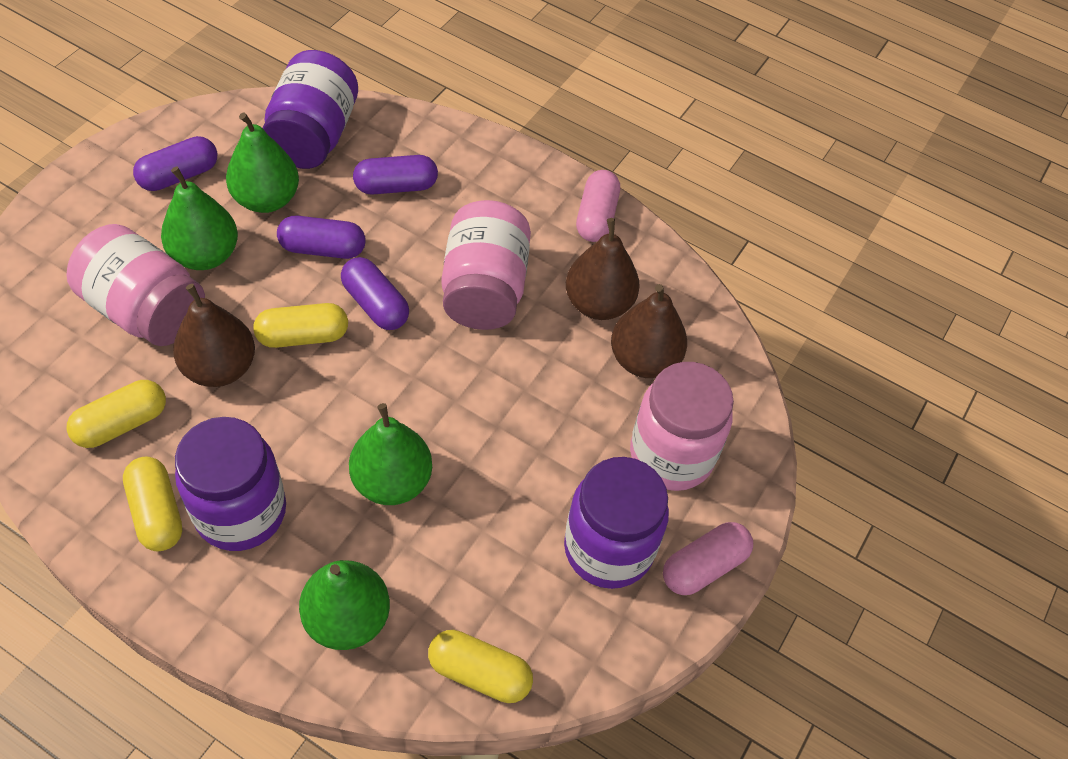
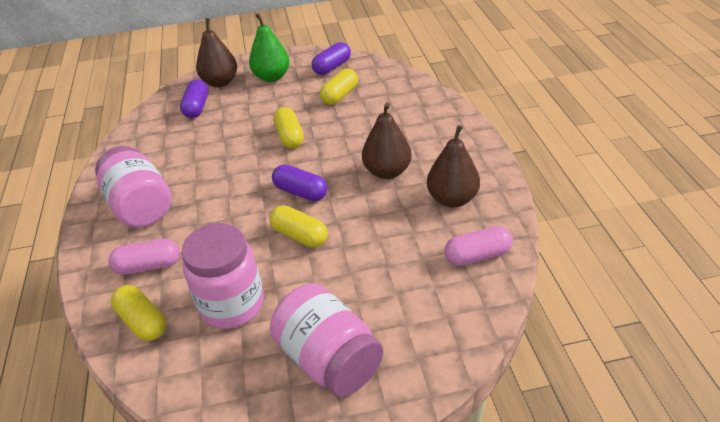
green pear: 4 -> 1
purple capsule: 4 -> 3
purple jar: 3 -> 0

